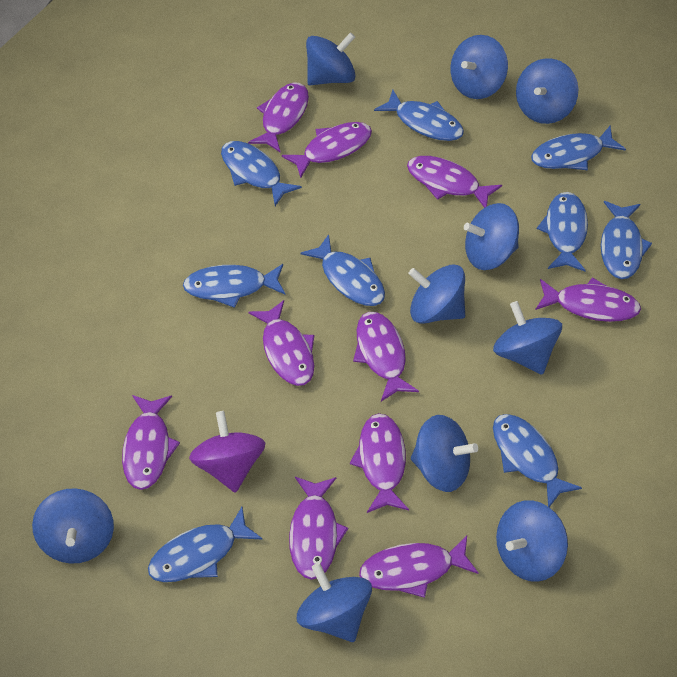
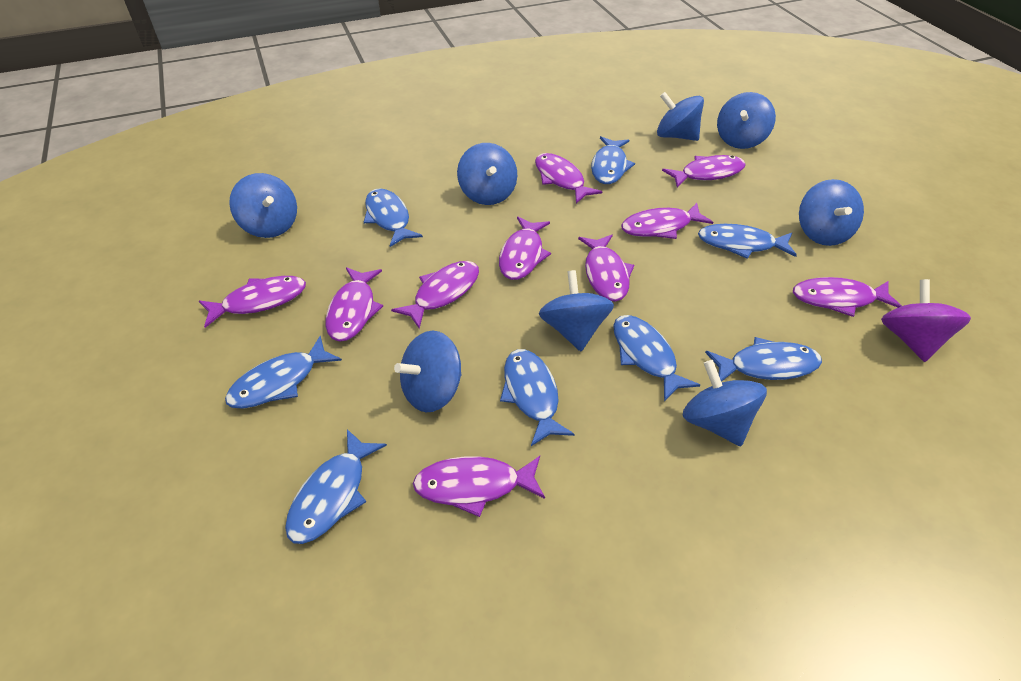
blue fish: 9 -> 8
blue spinning top: 10 -> 8

